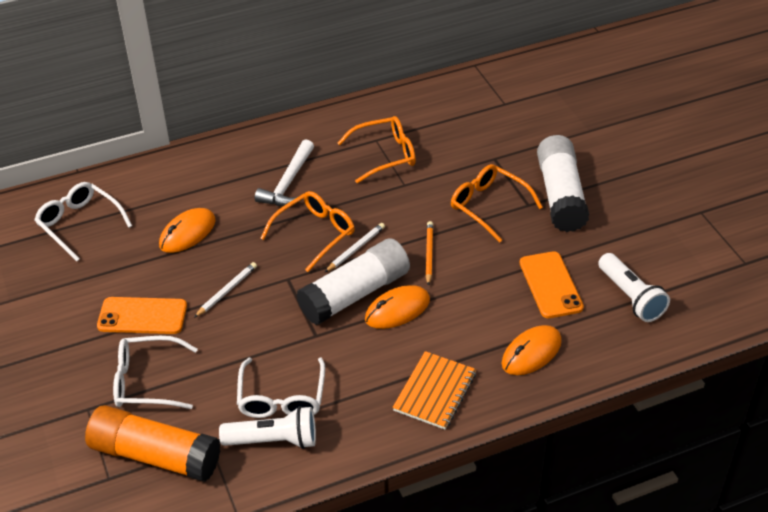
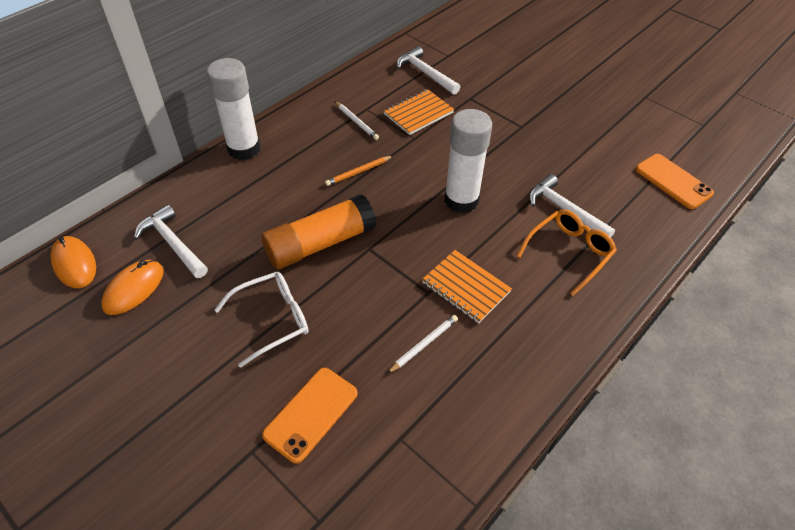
orange glasses: 3 -> 1
orange mouse: 3 -> 2
orange notebook: 1 -> 2
white flashlight: 2 -> 0
white glasses: 3 -> 1
white hammer: 1 -> 3

